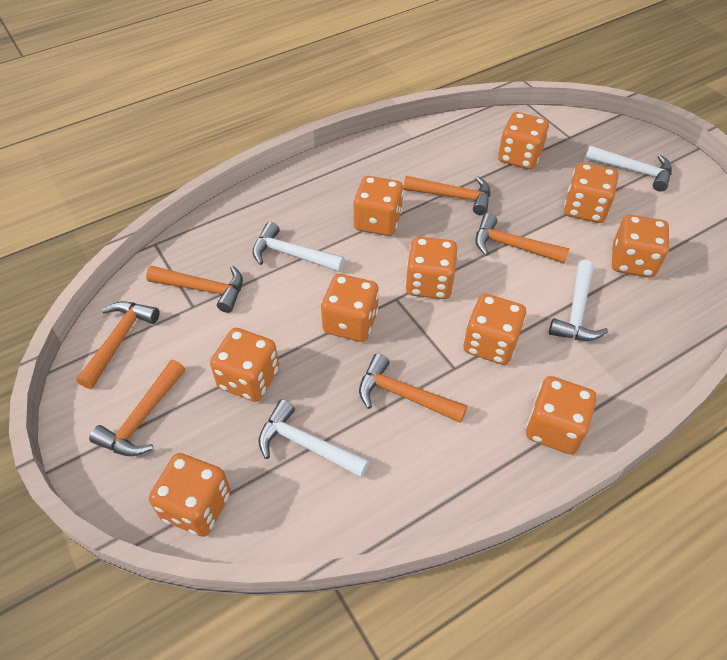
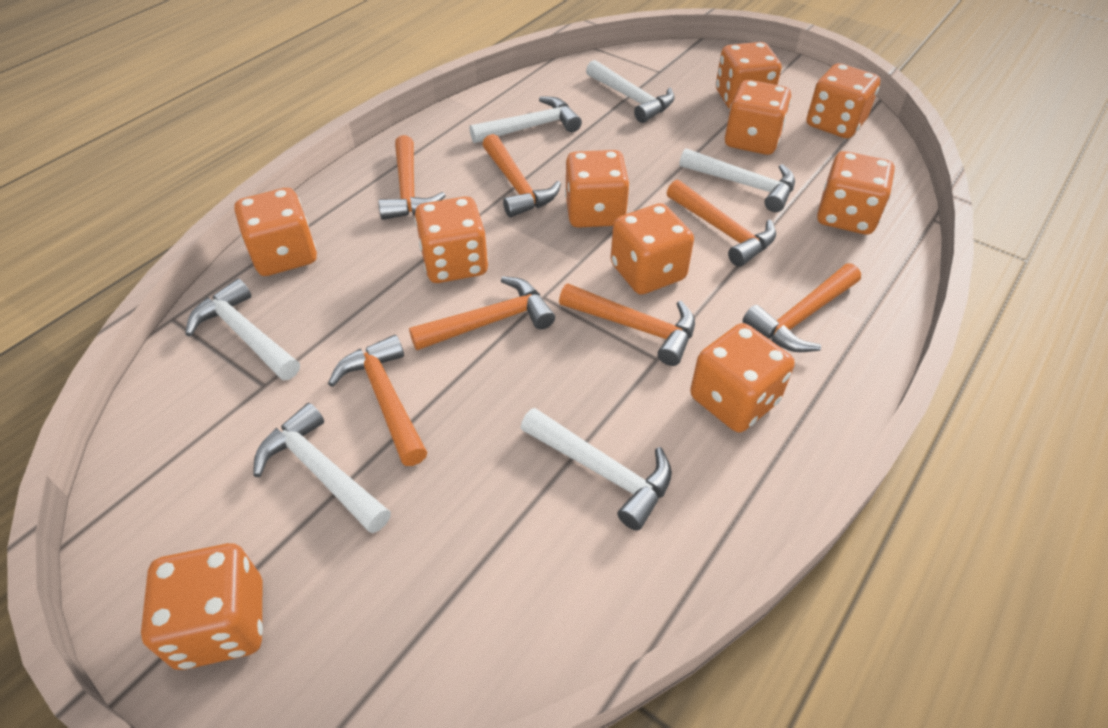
orange hammer: 6 -> 7
white hammer: 4 -> 6

